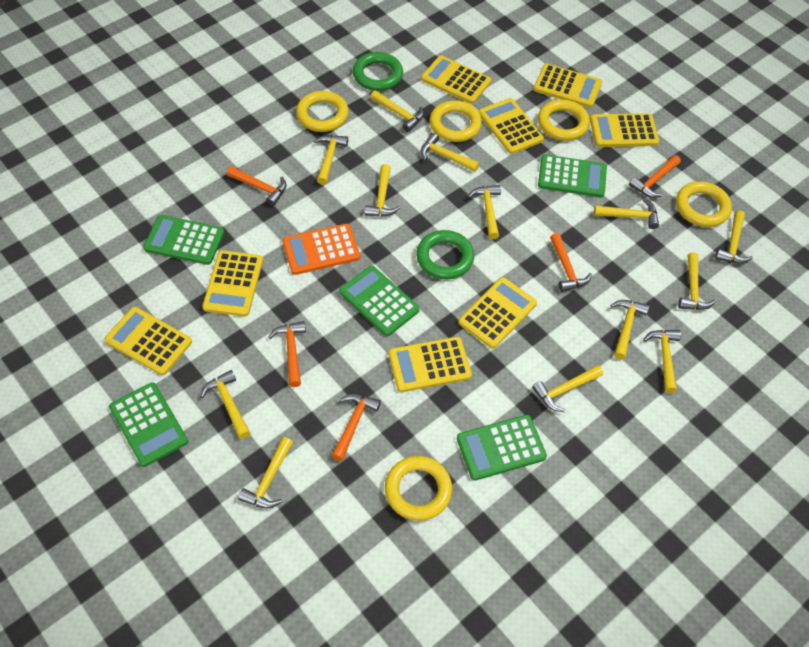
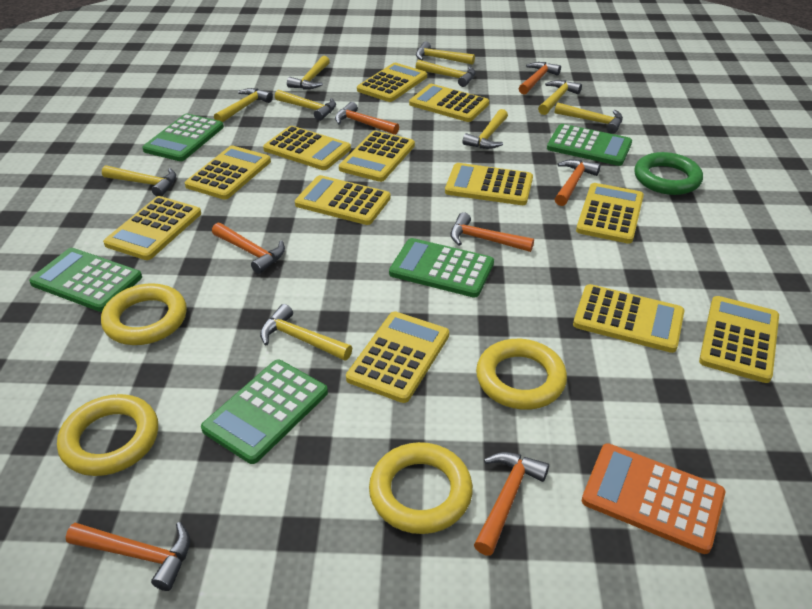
green ring: 2 -> 1
orange hammer: 5 -> 7
yellow calculator: 8 -> 12
yellow hammer: 13 -> 10
yellow ring: 5 -> 4

